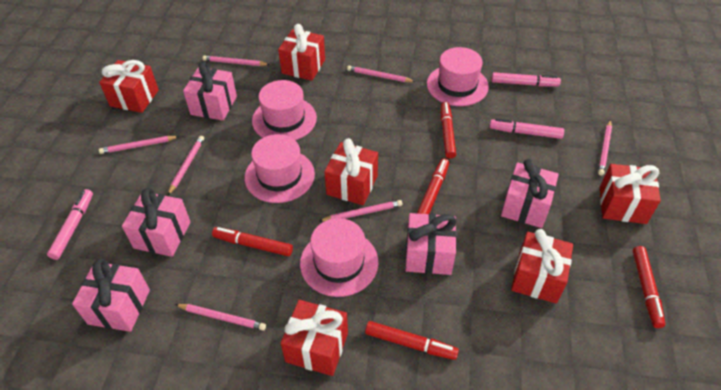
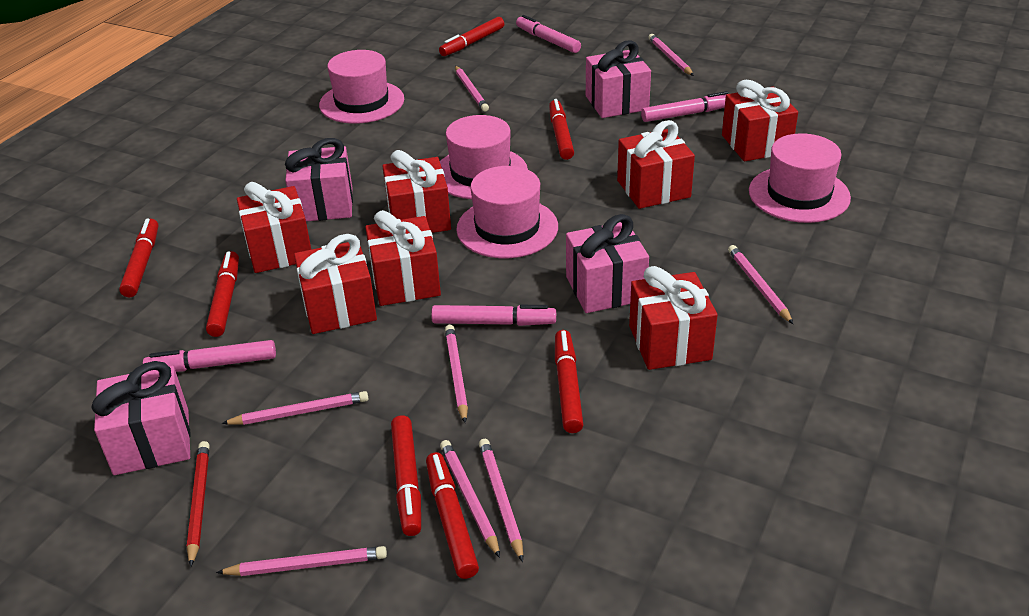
pink gift: 5 -> 4
pink marker: 3 -> 4
pink pencil: 7 -> 8
red gift: 6 -> 7
red marker: 5 -> 7
red pencil: 0 -> 1

